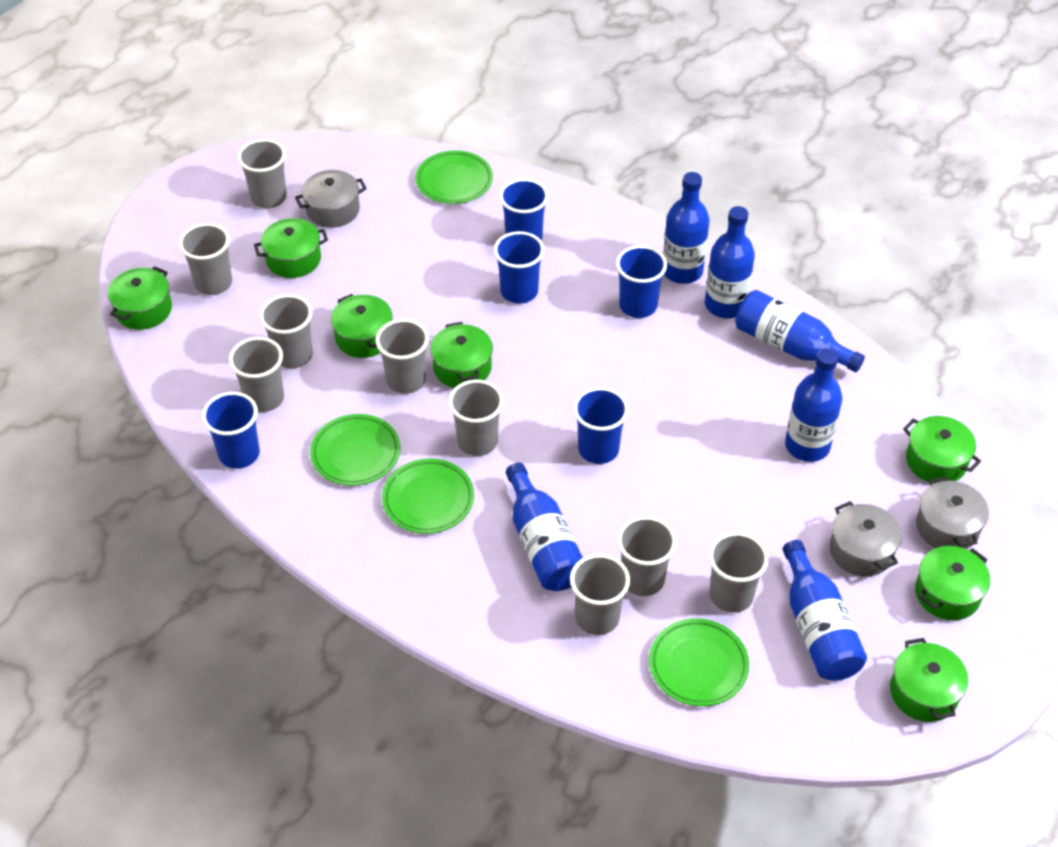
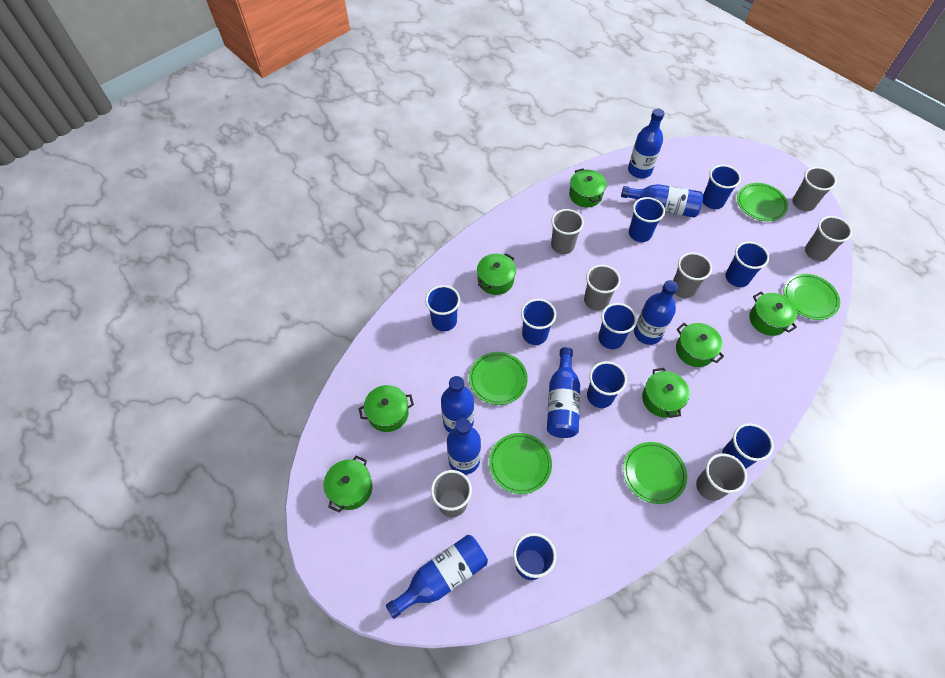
blue bottle: 6 -> 7
blue cup: 5 -> 9
green plate: 4 -> 5
grey cup: 9 -> 7
grey pot: 3 -> 0

